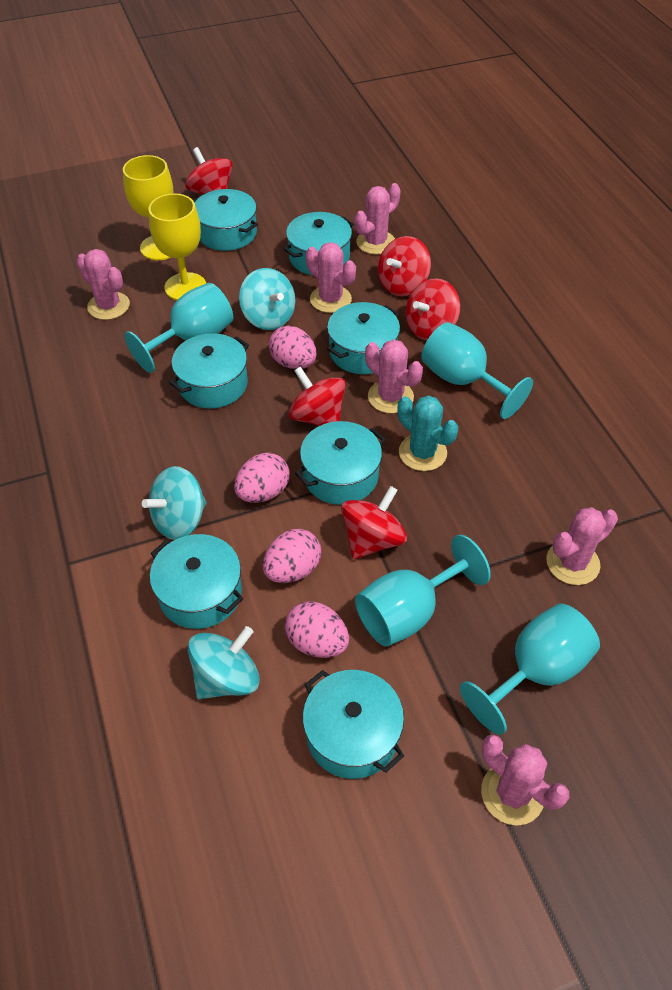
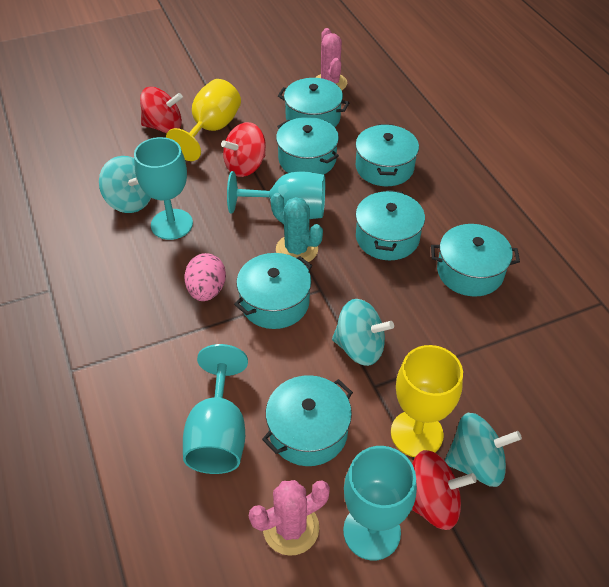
pink cactus: 6 -> 2
pink egg: 4 -> 1
red spinning top: 5 -> 3

